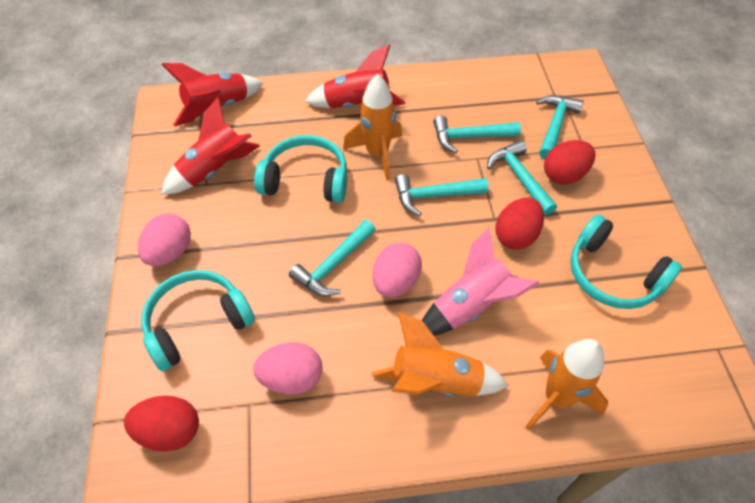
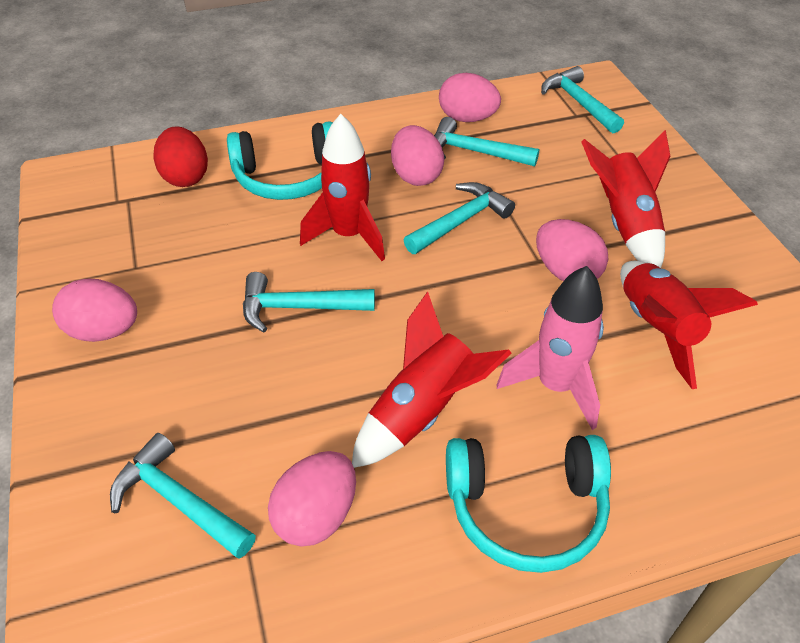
orange rocket: 3 -> 0
pink egg: 3 -> 5
red egg: 3 -> 1
red rocket: 3 -> 4
turquoise headphones: 3 -> 2

